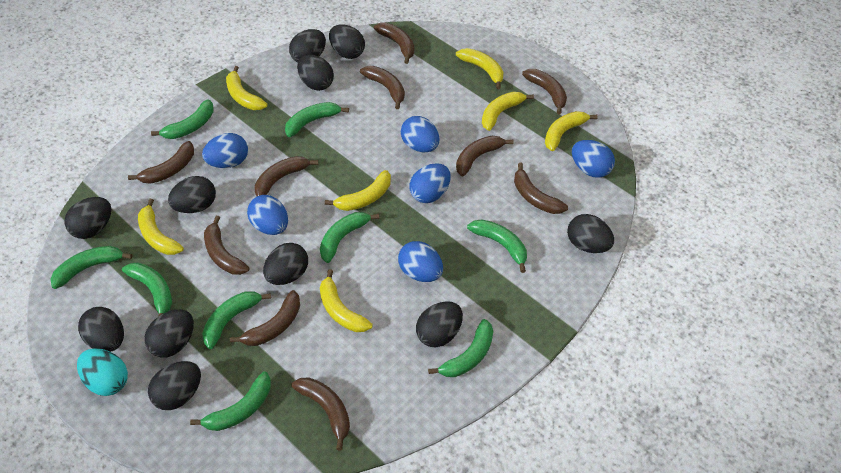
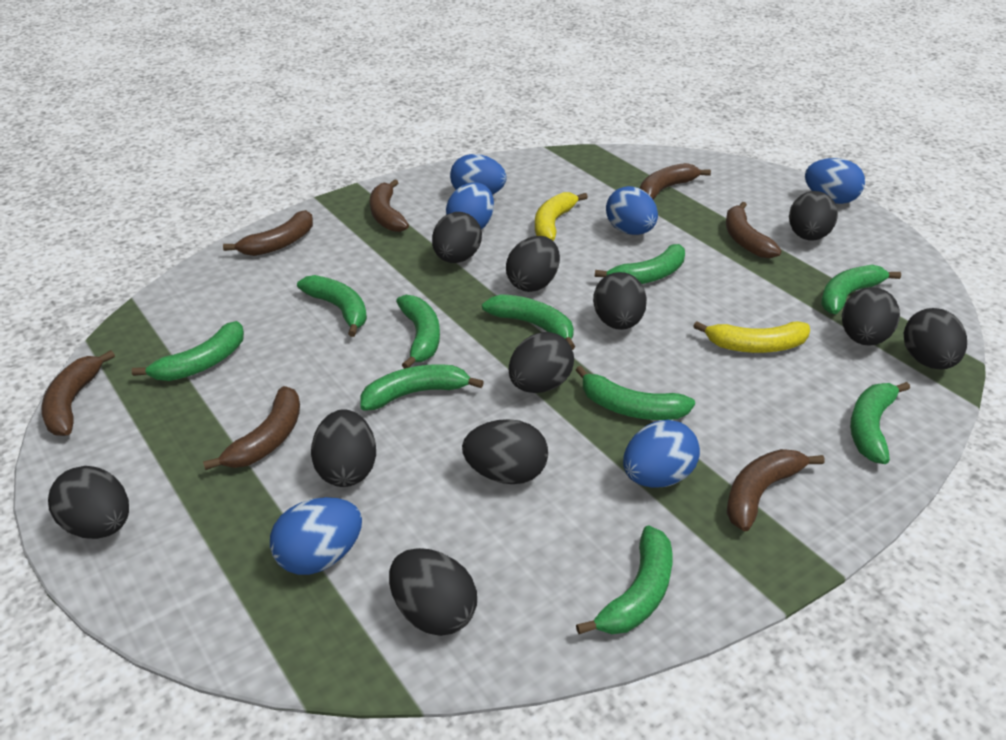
brown banana: 10 -> 7
green banana: 9 -> 10
turquoise egg: 1 -> 0
yellow banana: 7 -> 2

